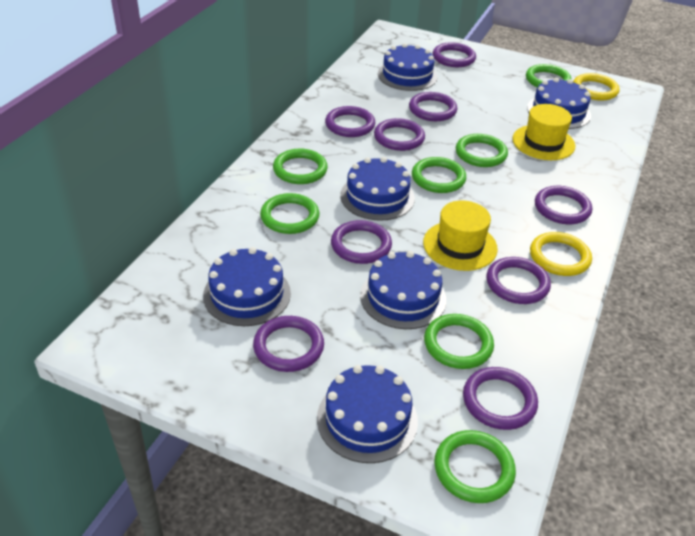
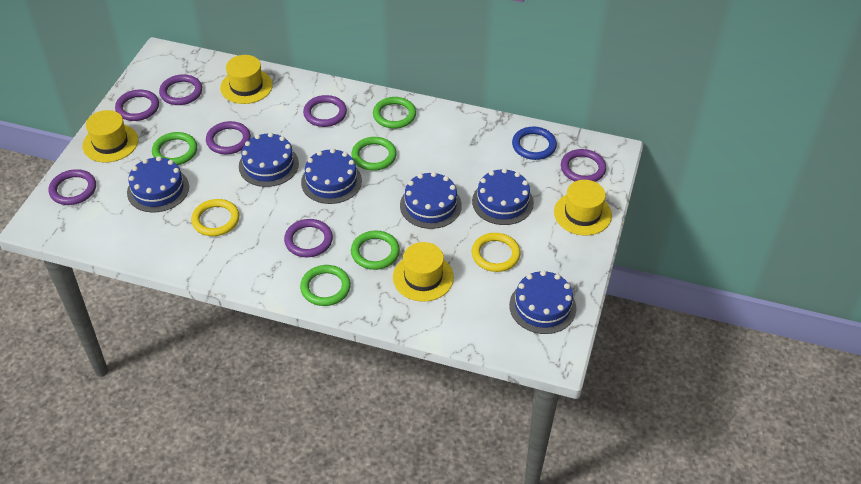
blue ring: 0 -> 1
green ring: 7 -> 5
purple ring: 9 -> 7
yellow hat: 2 -> 4

